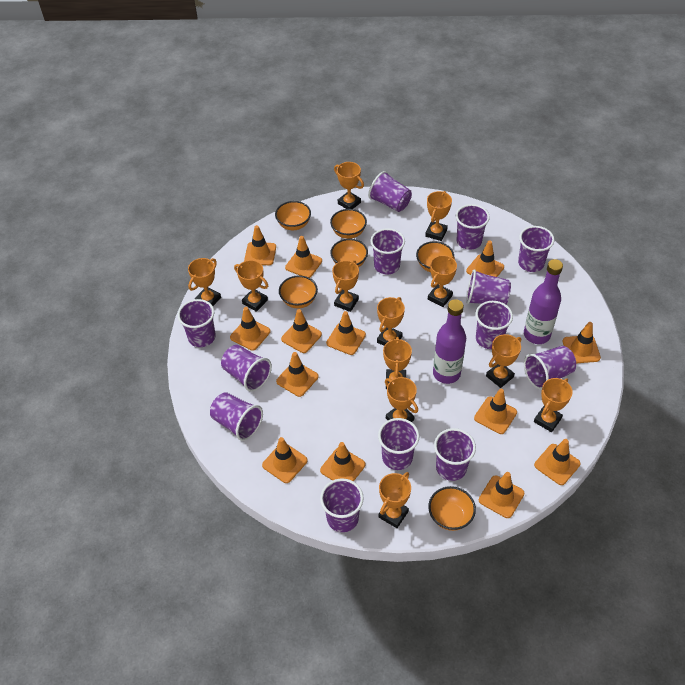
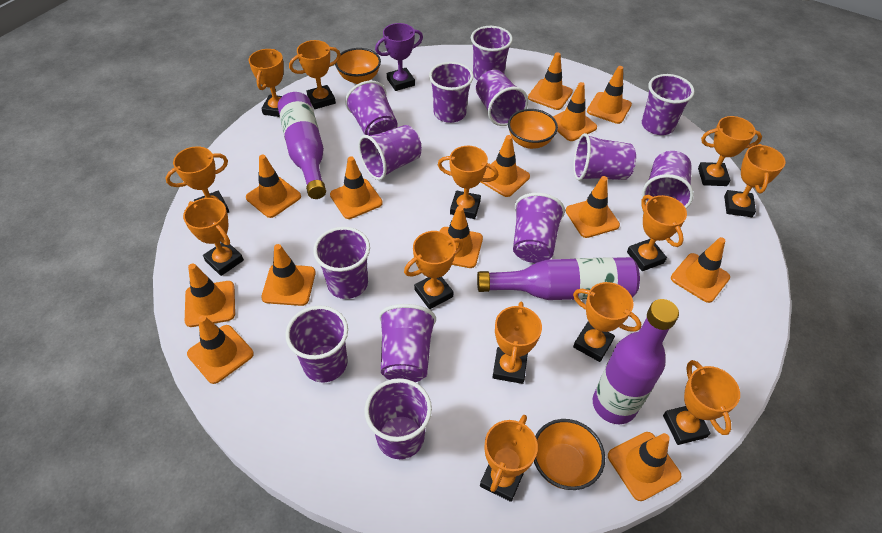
orange bowl: 6 -> 3
orange trophy: 12 -> 13
purple bottle: 2 -> 3
purple trophy: 0 -> 1

